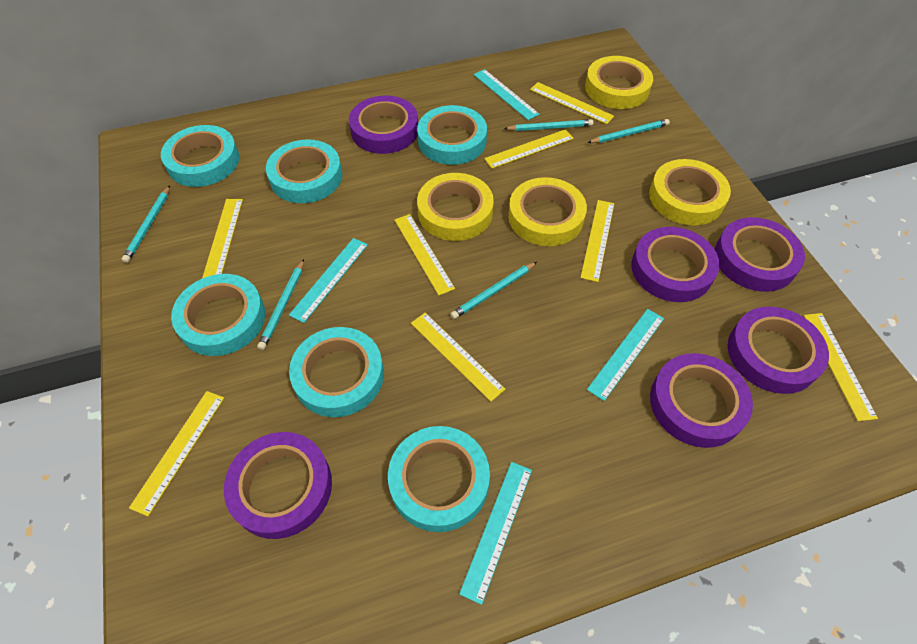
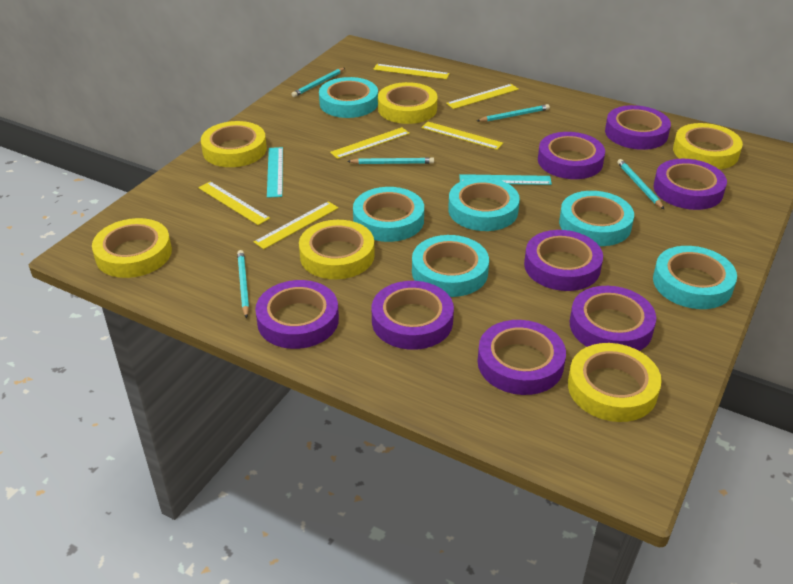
purple tape: 6 -> 8
turquoise ruler: 4 -> 2
yellow ruler: 8 -> 6
yellow tape: 4 -> 6

